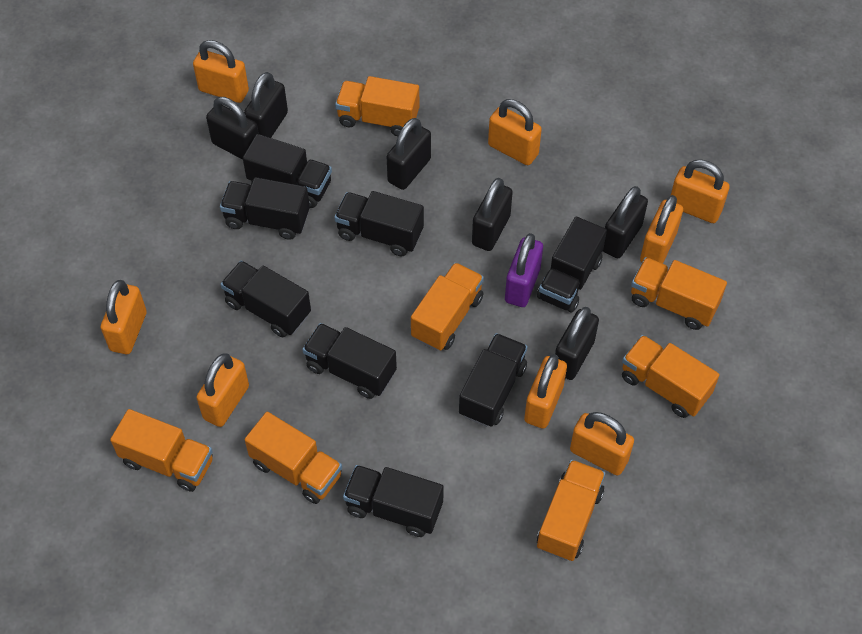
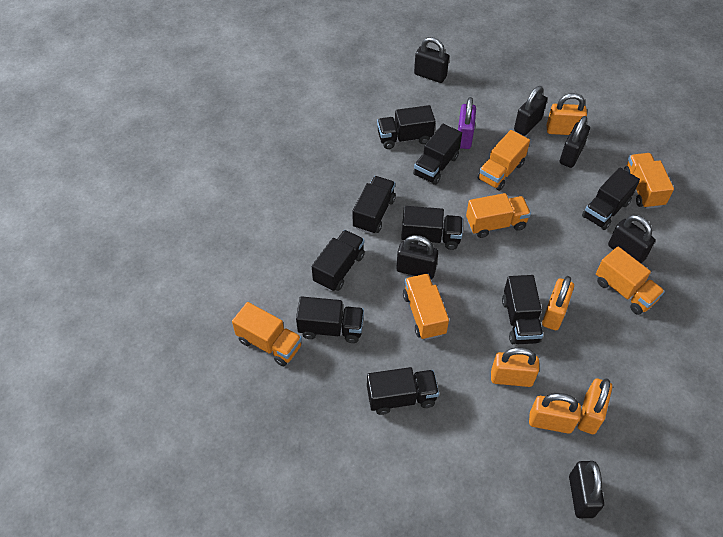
black truck: 8 -> 9
orange padlock: 8 -> 5
orange truck: 7 -> 6

